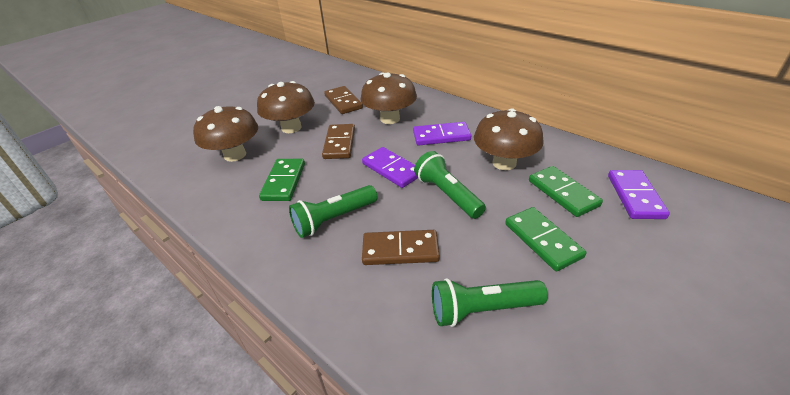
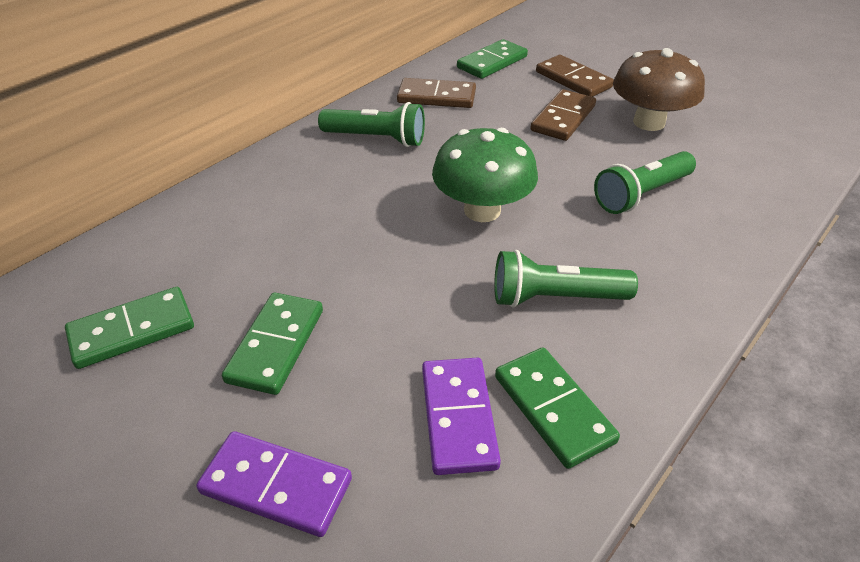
brown mushroom: 4 -> 1
green domino: 3 -> 4
green mushroom: 0 -> 1
purple domino: 3 -> 2

